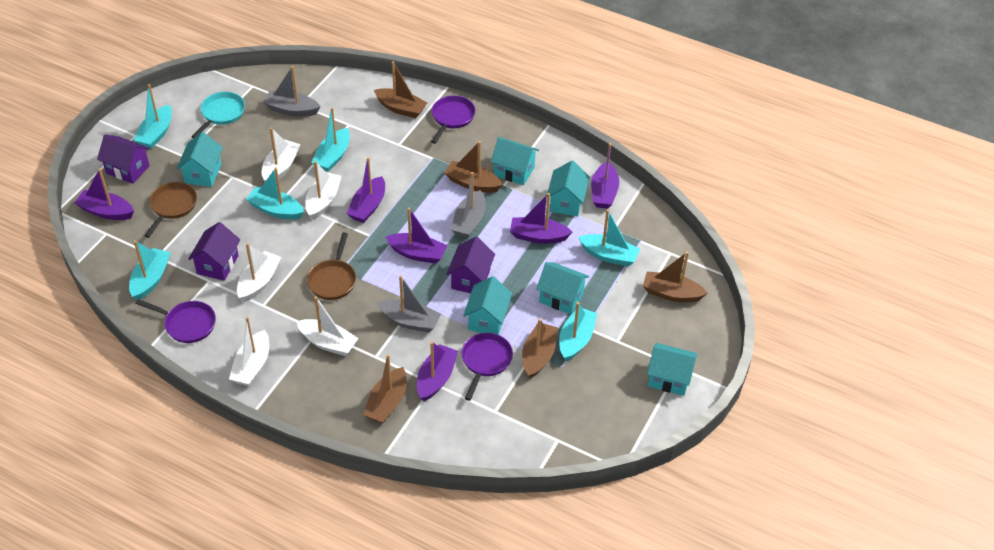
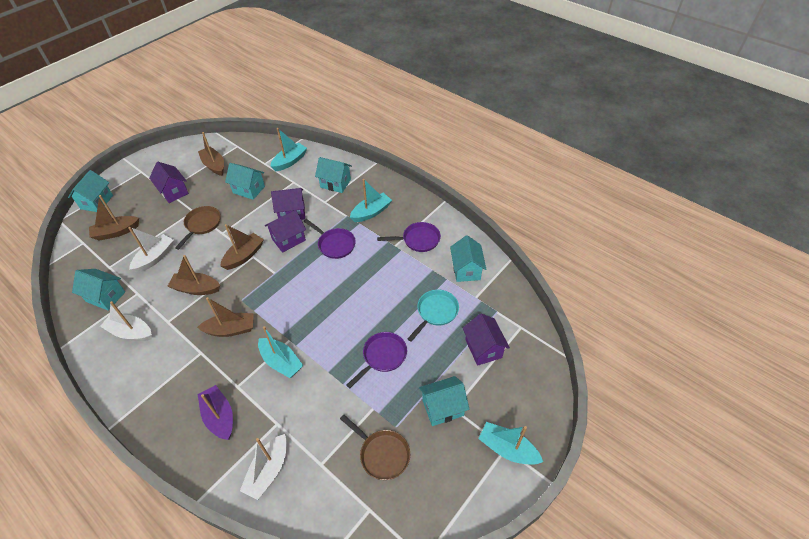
grey boat: 3 -> 0
purple boat: 6 -> 1
purple house: 3 -> 4
turquoise boat: 6 -> 4
white boat: 5 -> 3

